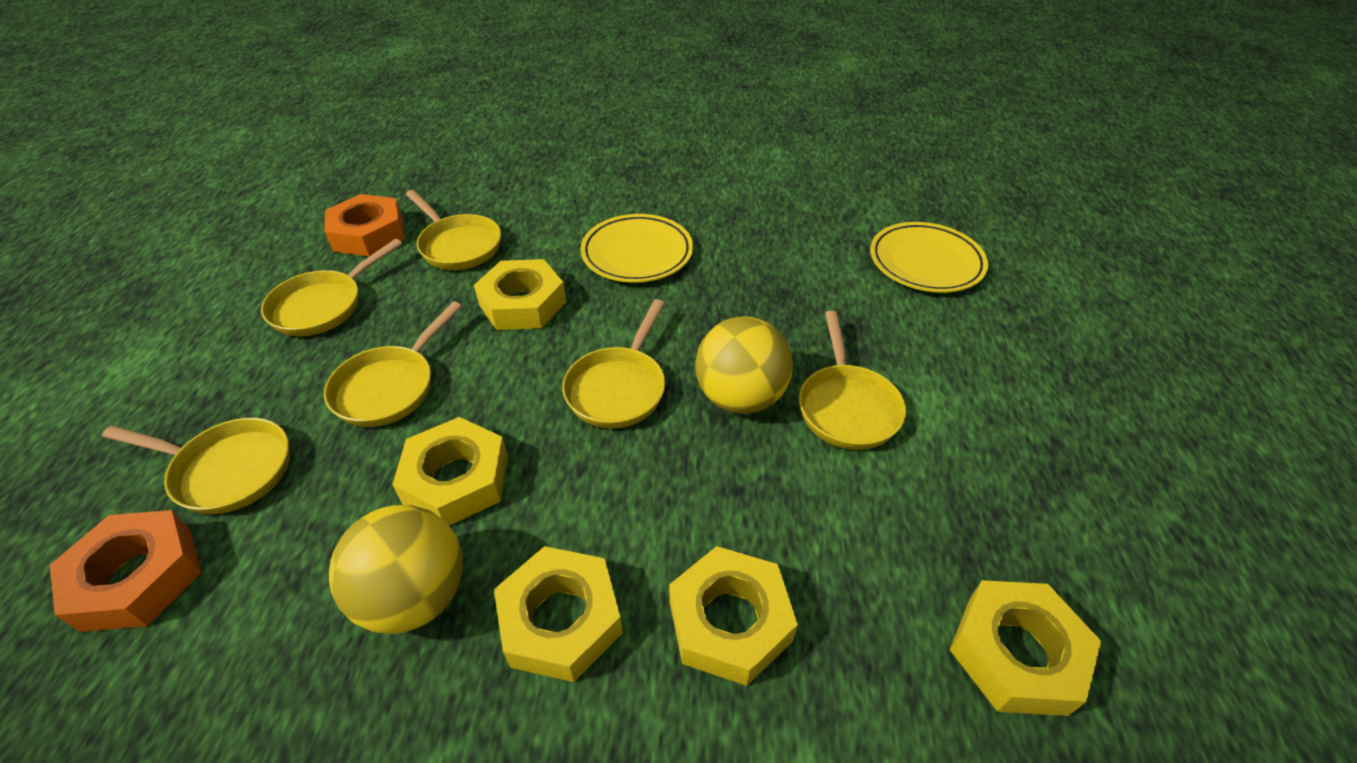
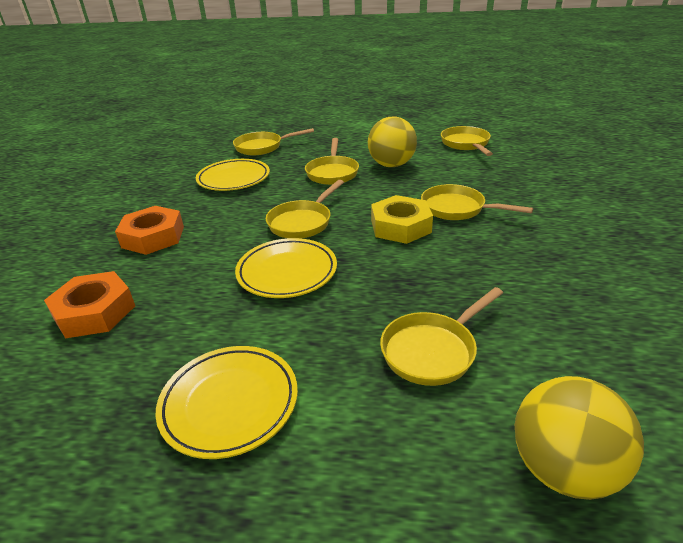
yellow nut: 5 -> 1
yellow plate: 2 -> 3

